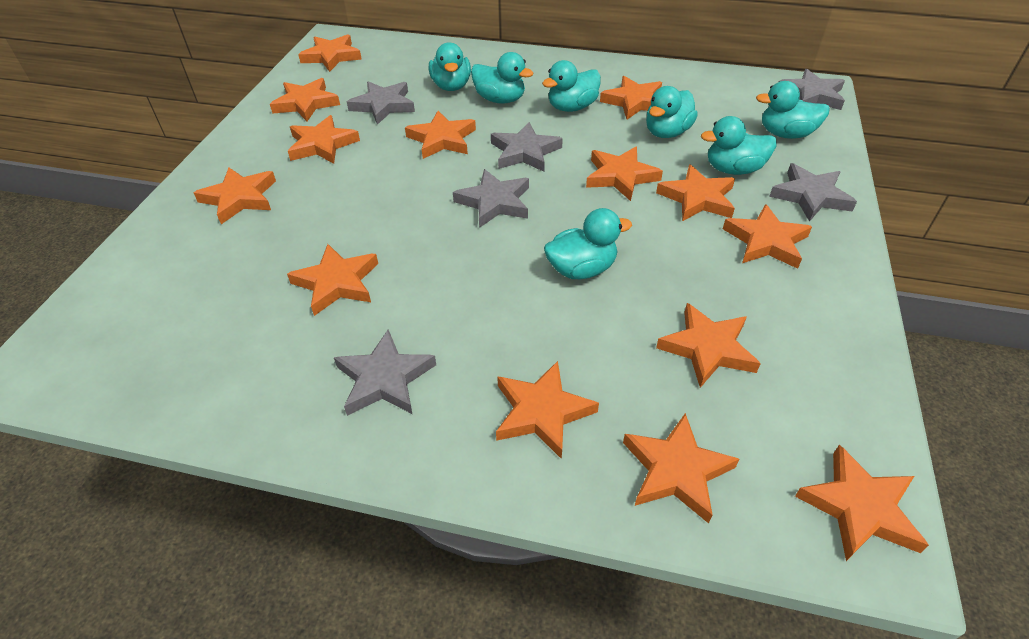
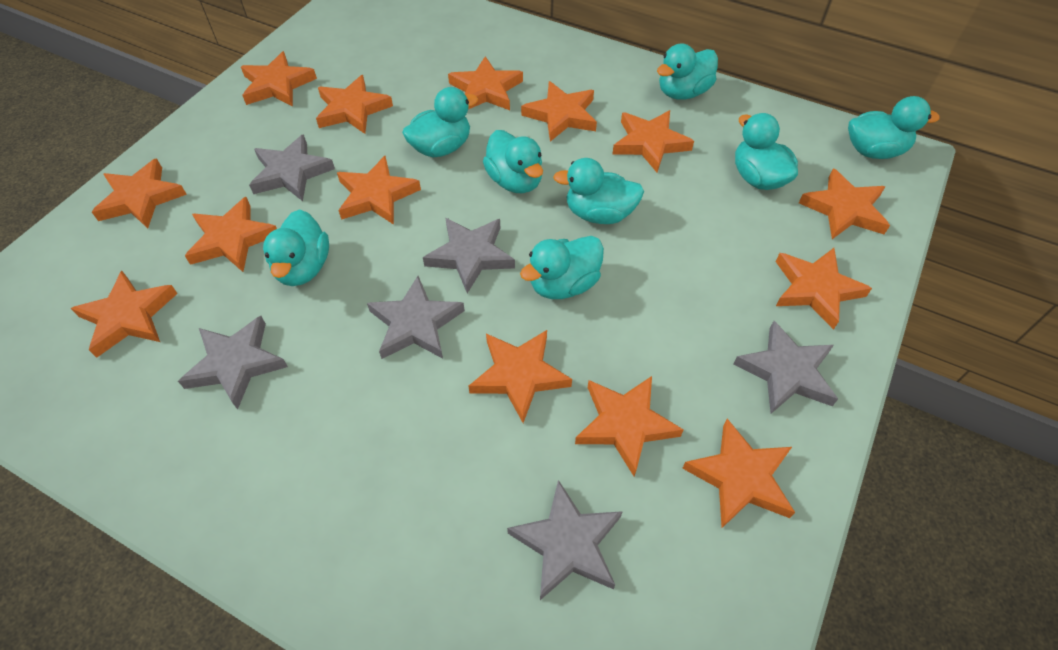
turquoise duck: 7 -> 8

